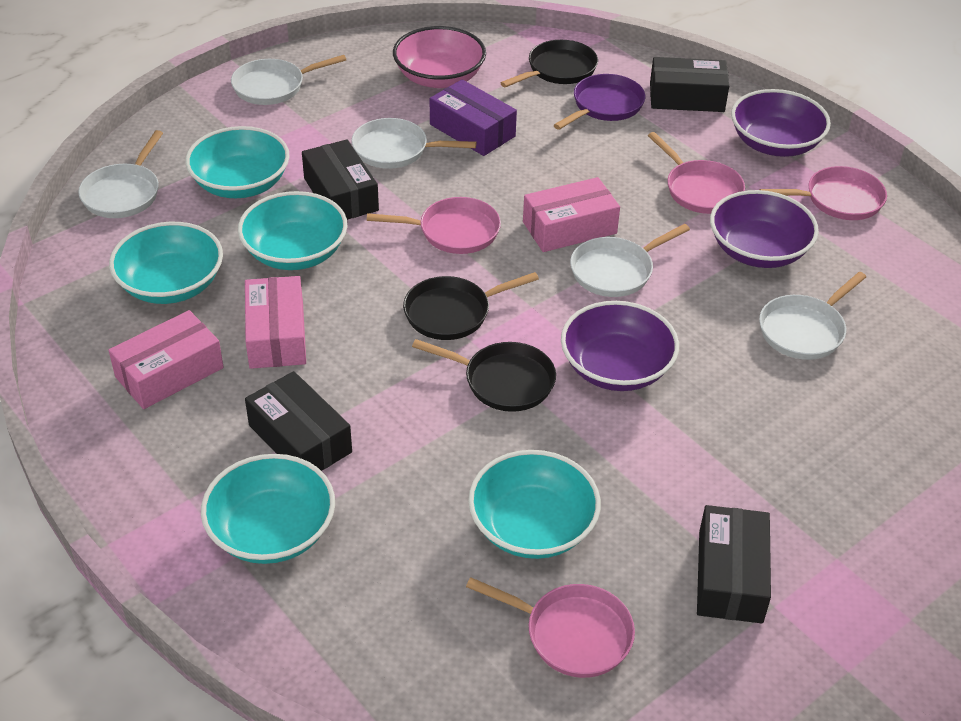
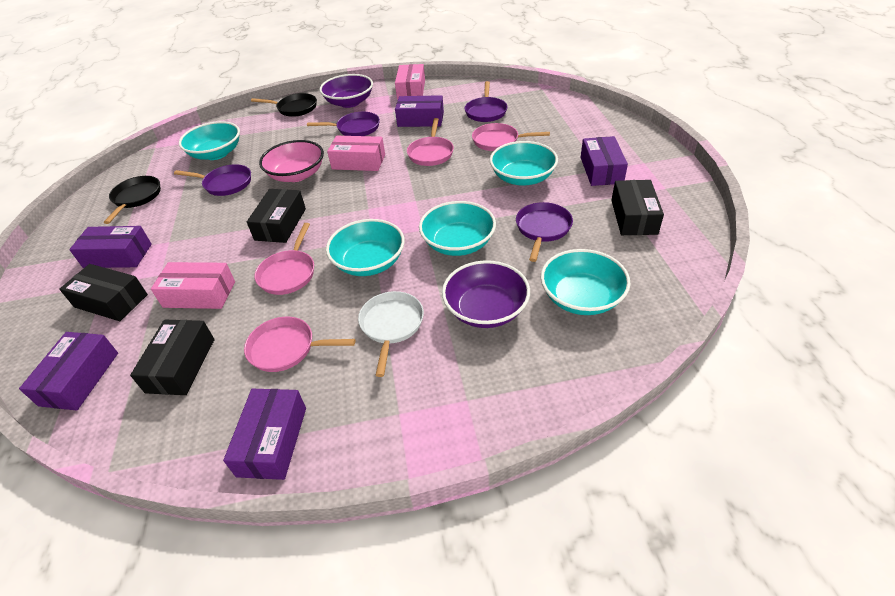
black pan: 3 -> 2
purple bowl: 3 -> 2
purple box: 1 -> 5
purple pan: 1 -> 4
white pan: 5 -> 1

